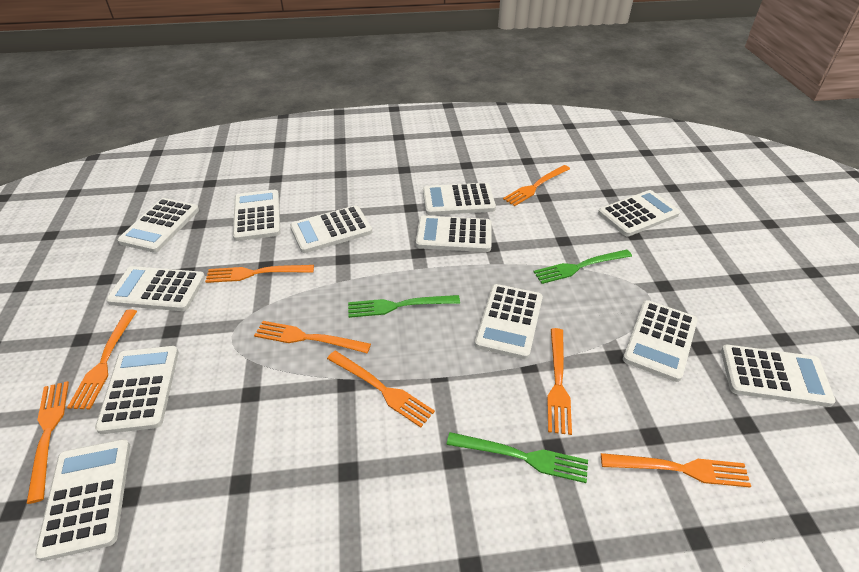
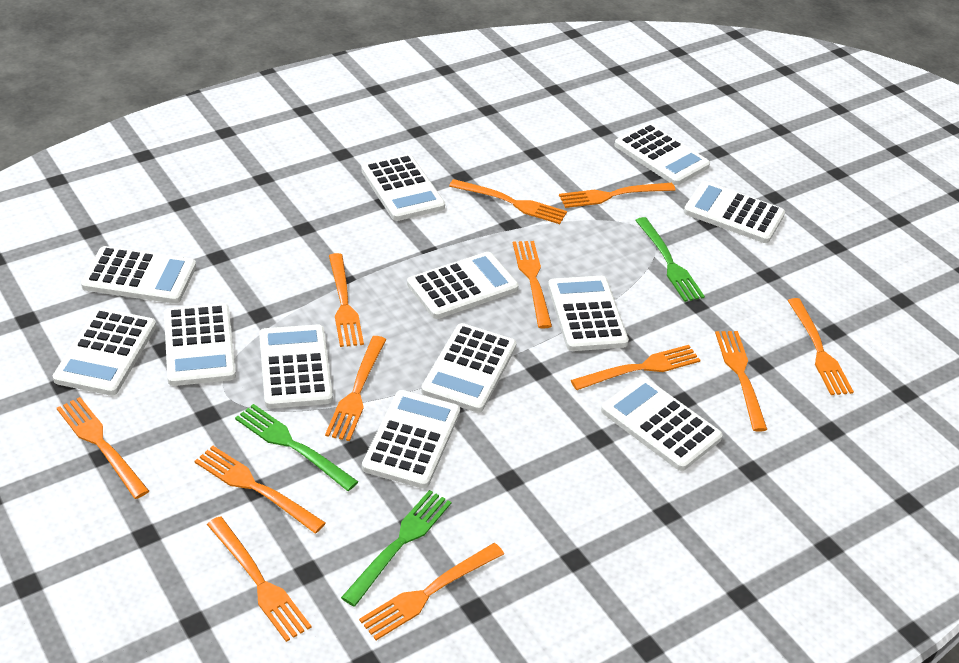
orange fork: 8 -> 12

